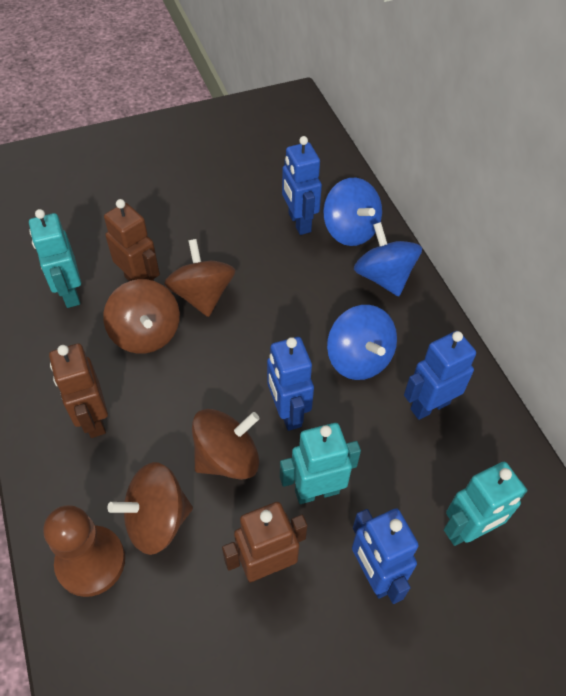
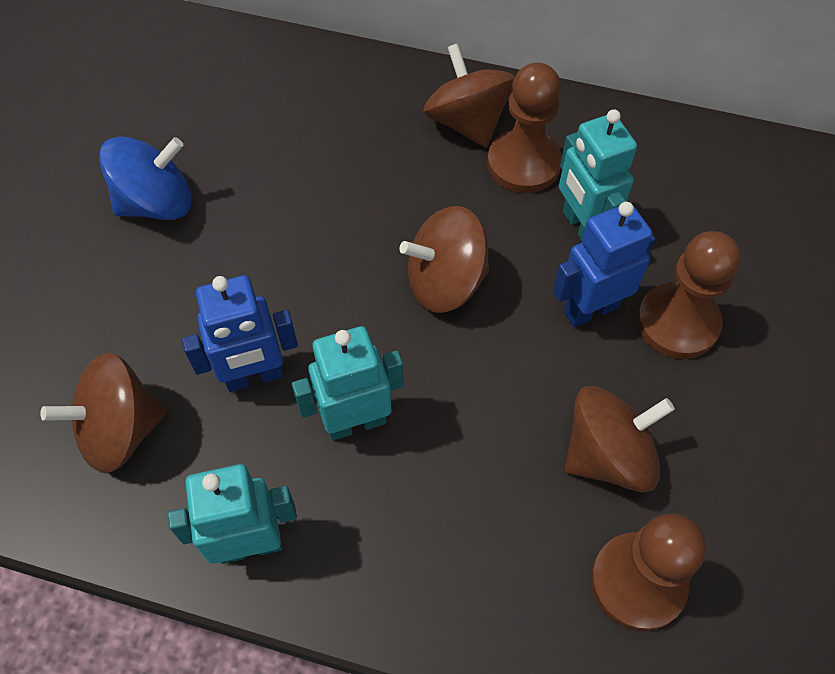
blue robot: 4 -> 2
blue spinning top: 3 -> 1
brown pawn: 1 -> 3
brown robot: 3 -> 0

